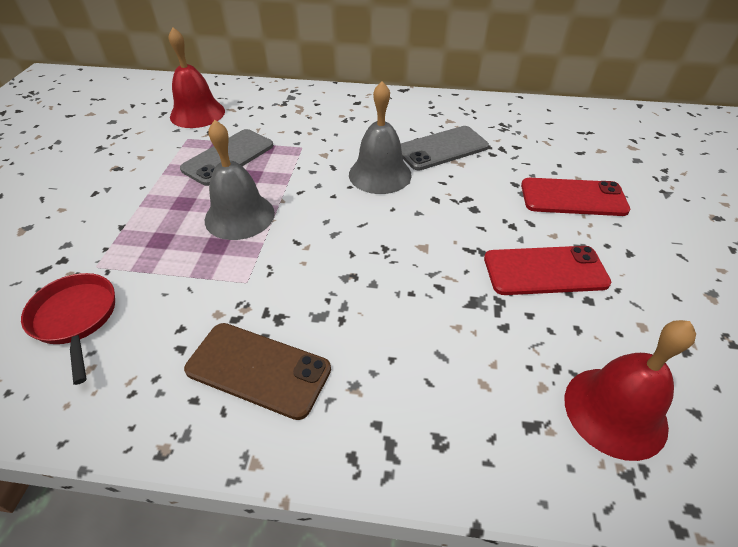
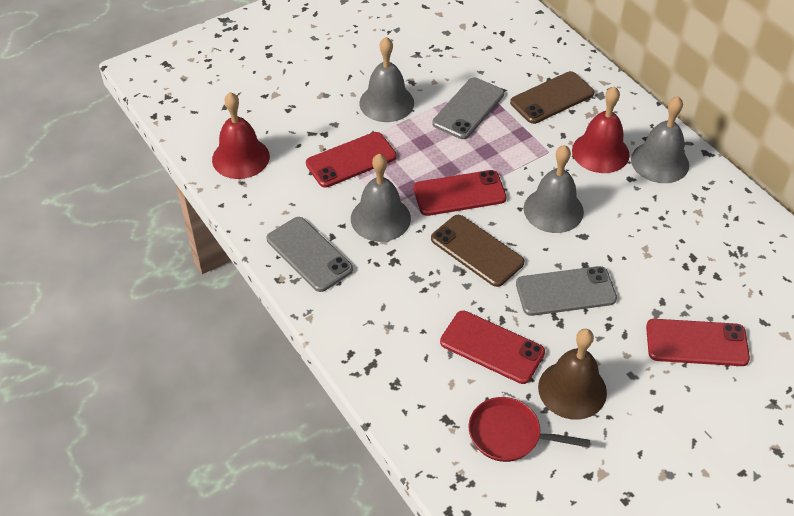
brown bell: 0 -> 1
brown phone: 1 -> 2
grey bell: 2 -> 4
grey phone: 2 -> 3
red phone: 2 -> 4

